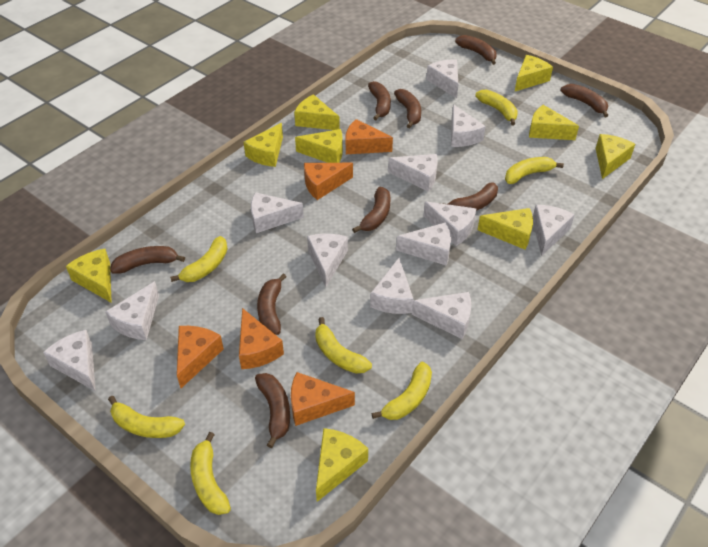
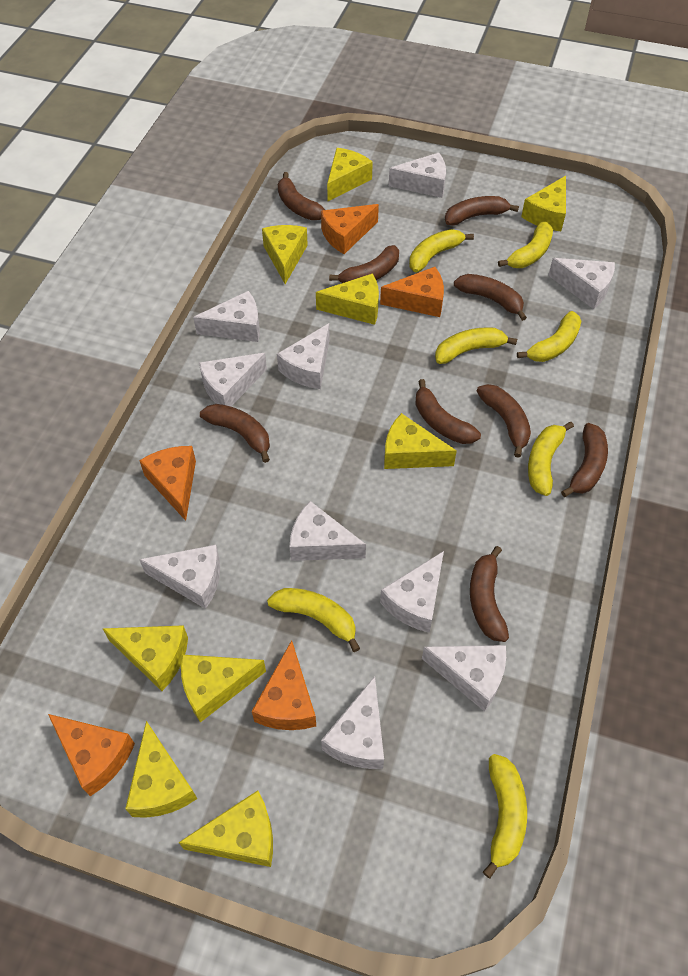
white cheese: 12 -> 10

